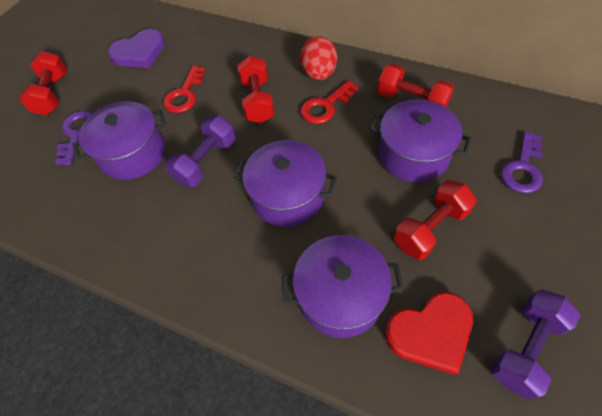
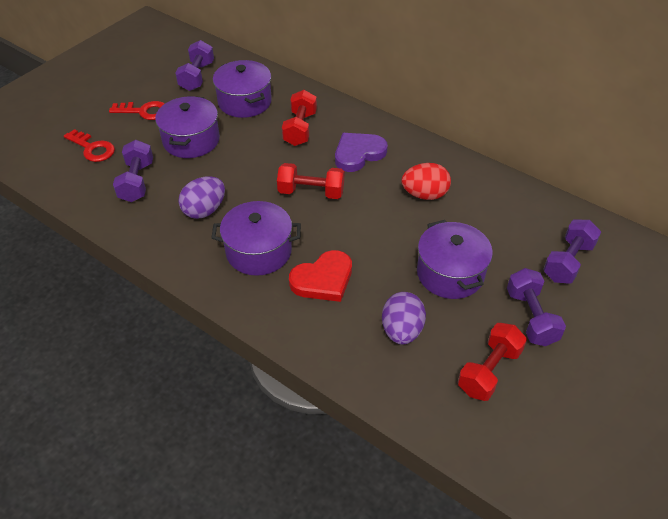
purple dumbbell: 2 -> 4
purple egg: 0 -> 2
purple key: 2 -> 0
red dumbbell: 4 -> 3

